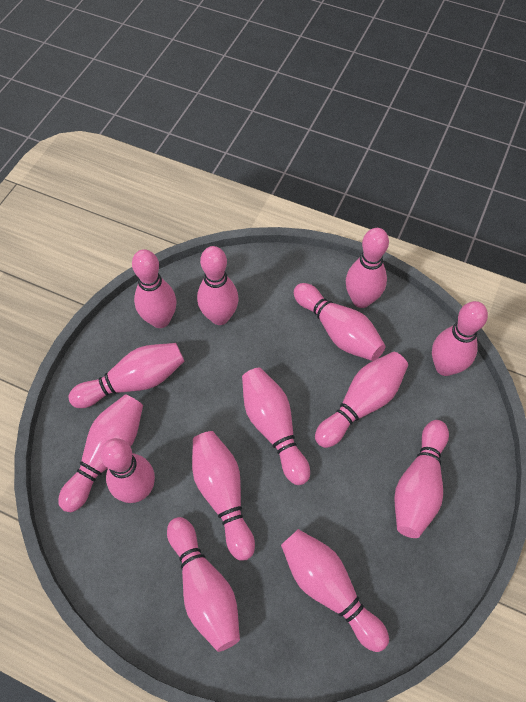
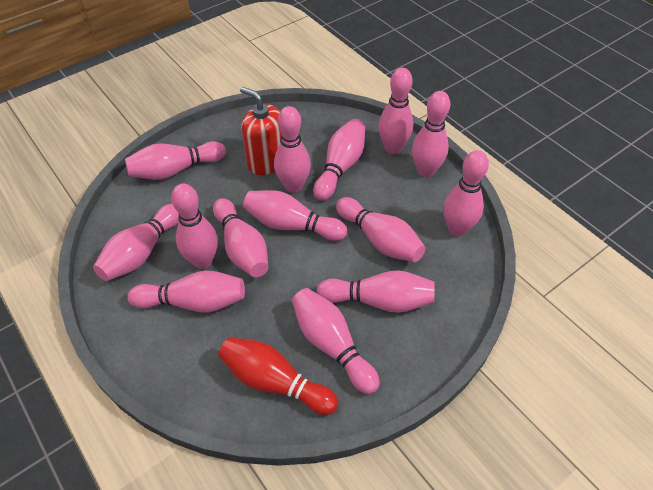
red bowling pin: 0 -> 1
red soap dispenser: 0 -> 1

